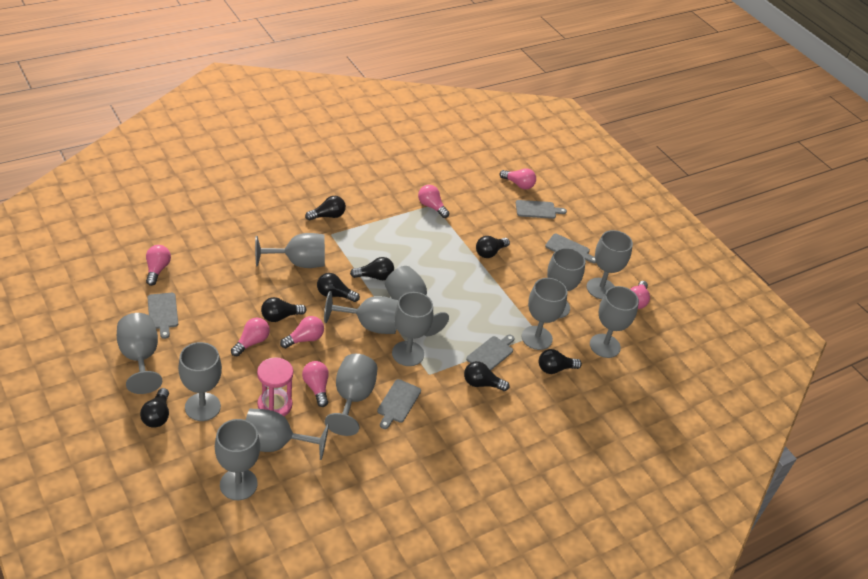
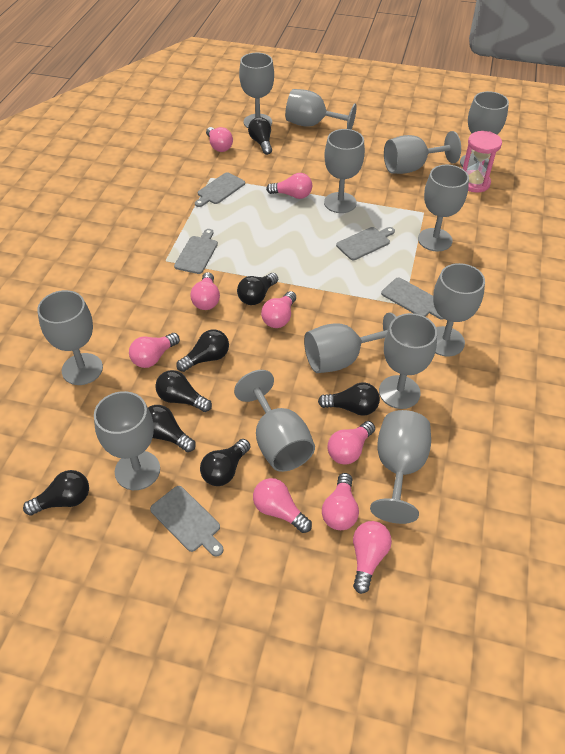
pink light bulb: 7 -> 9

